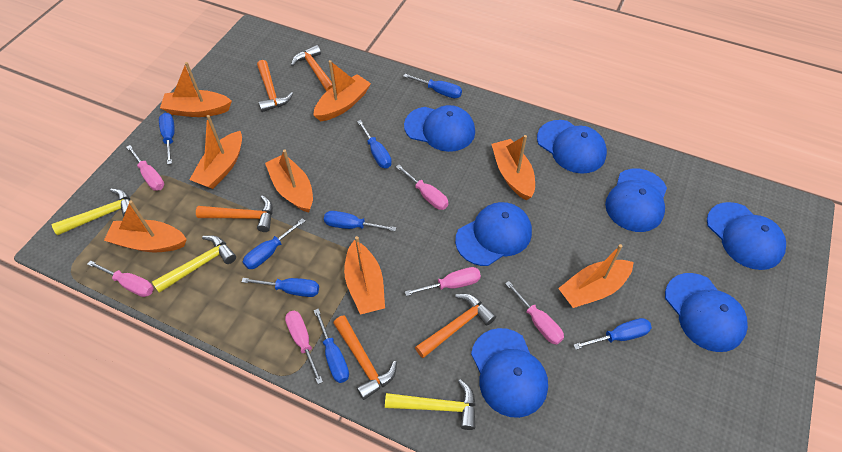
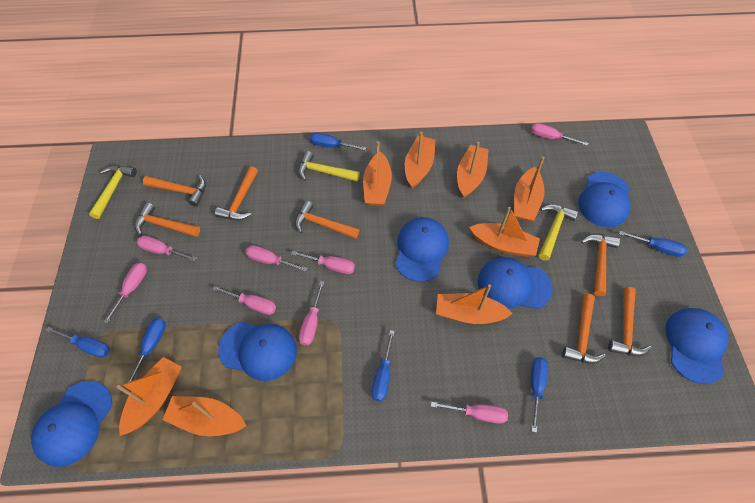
blue cap: 7 -> 6
blue screwdriver: 8 -> 6
orange hammer: 5 -> 7
pink screwdriver: 6 -> 8

